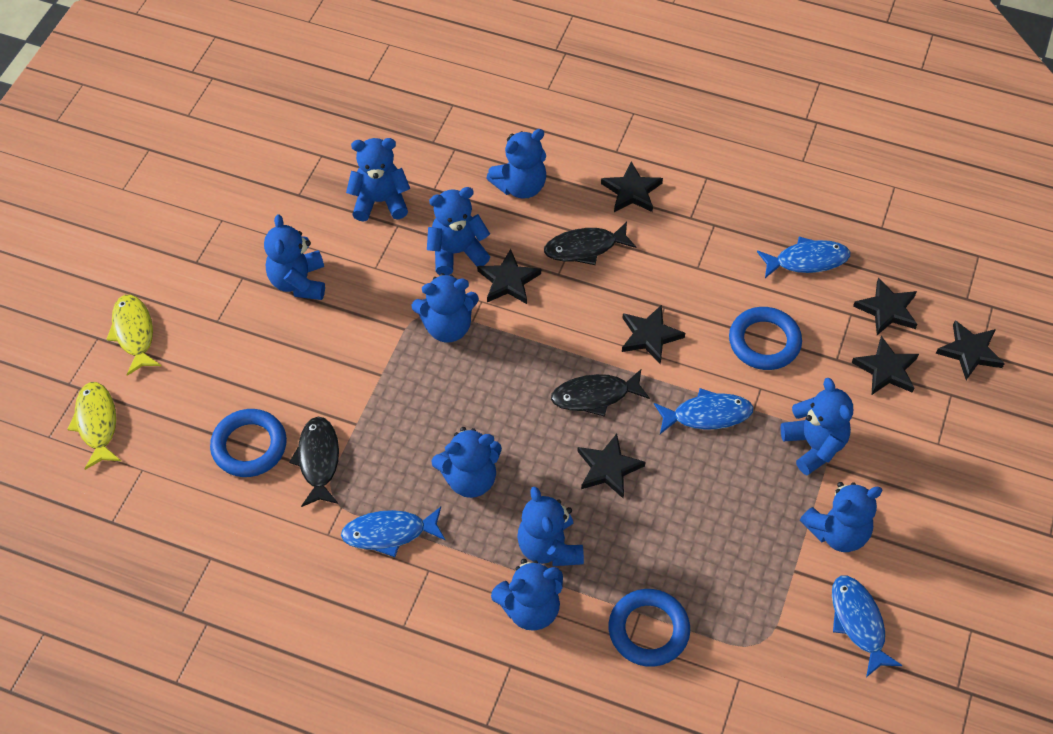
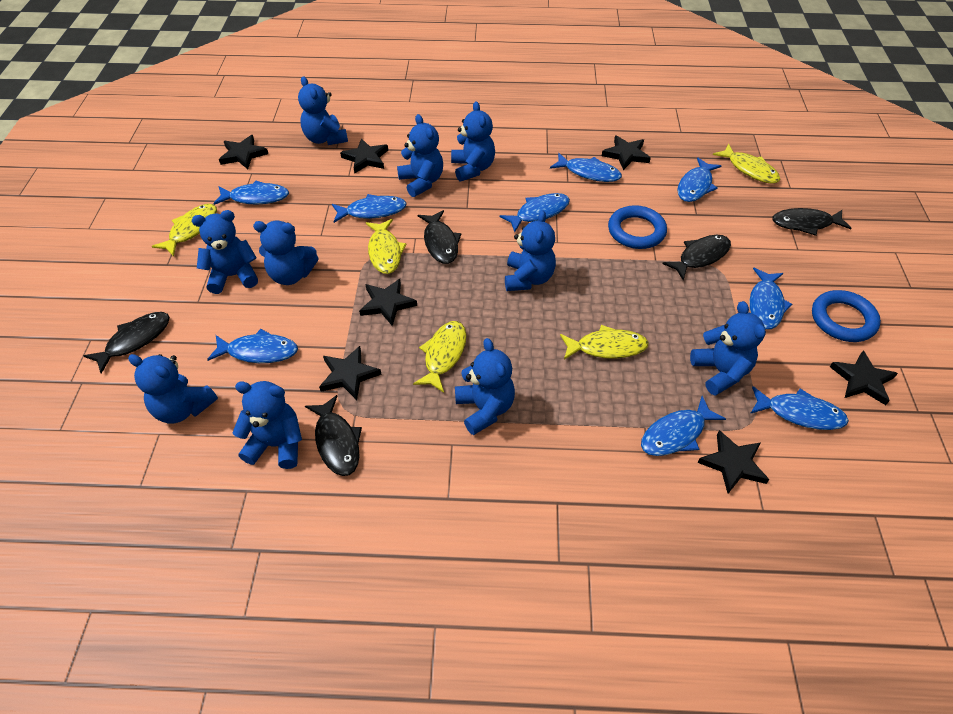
black fish: 3 -> 5
blue fish: 4 -> 9
blue ring: 3 -> 2
yellow fish: 2 -> 5

